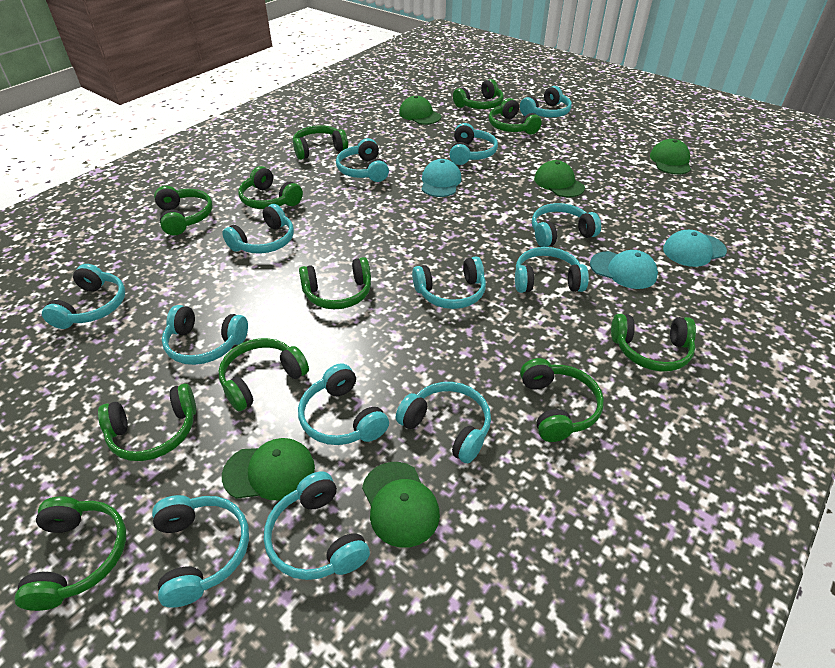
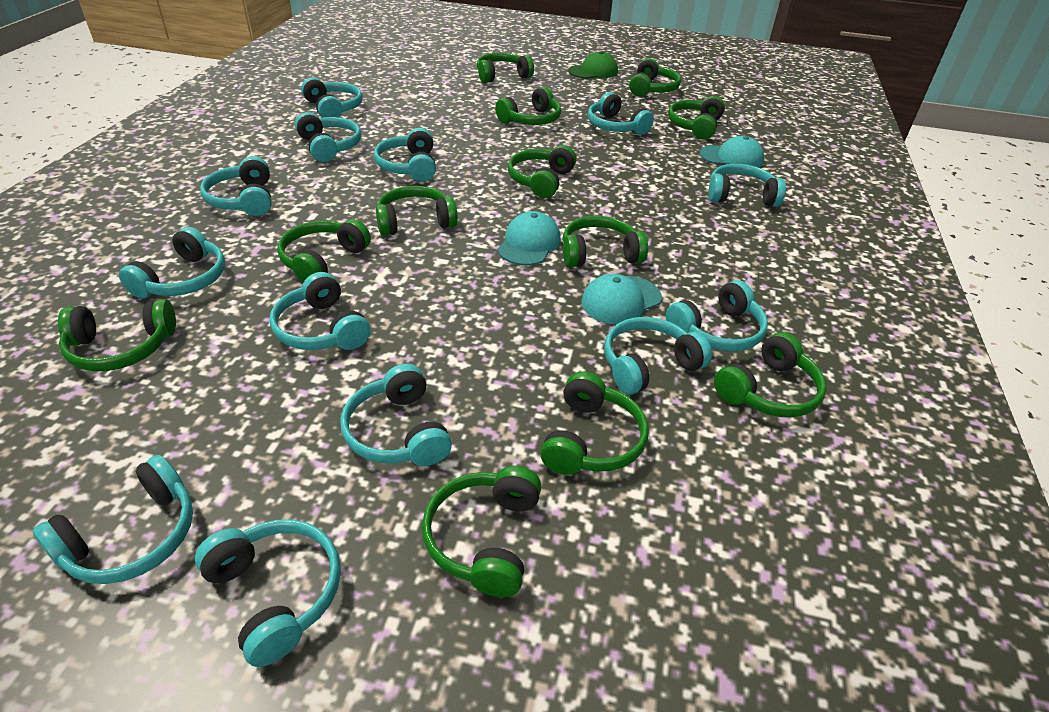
green cap: 5 -> 1
green headphones: 11 -> 12

